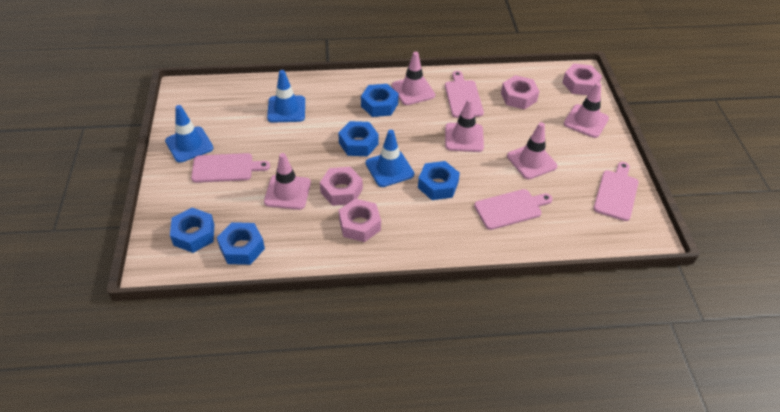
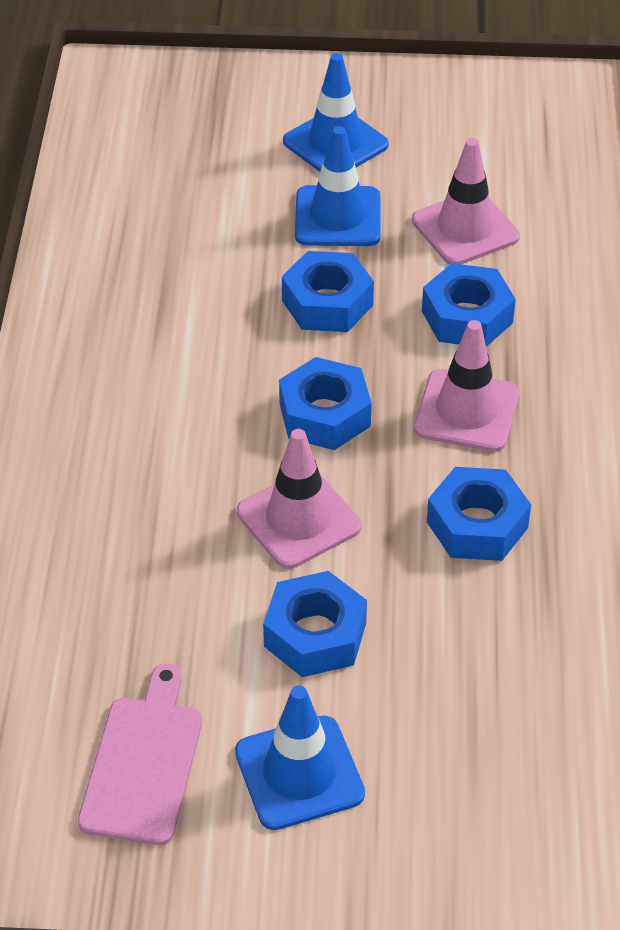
pink cutting board: 4 -> 1
pink nut: 4 -> 0
pink traffic cone: 5 -> 3

